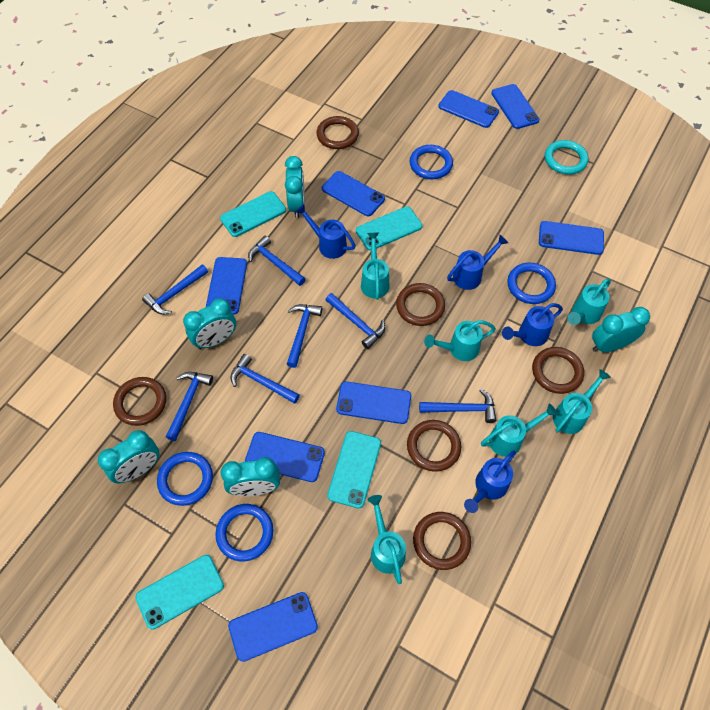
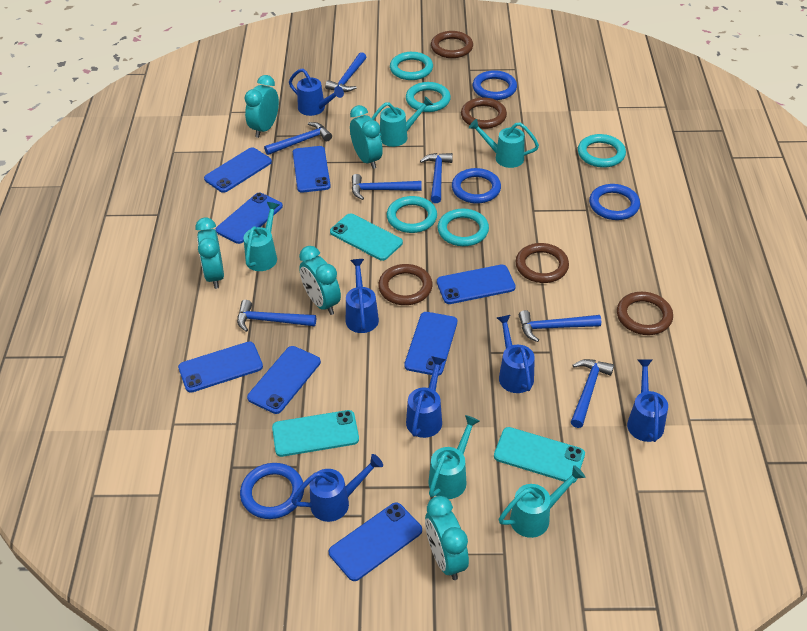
blue watering can: 4 -> 6
brown ring: 6 -> 5
turquoise phone: 4 -> 3
turquoise ring: 1 -> 5
turquoise watering can: 6 -> 5

